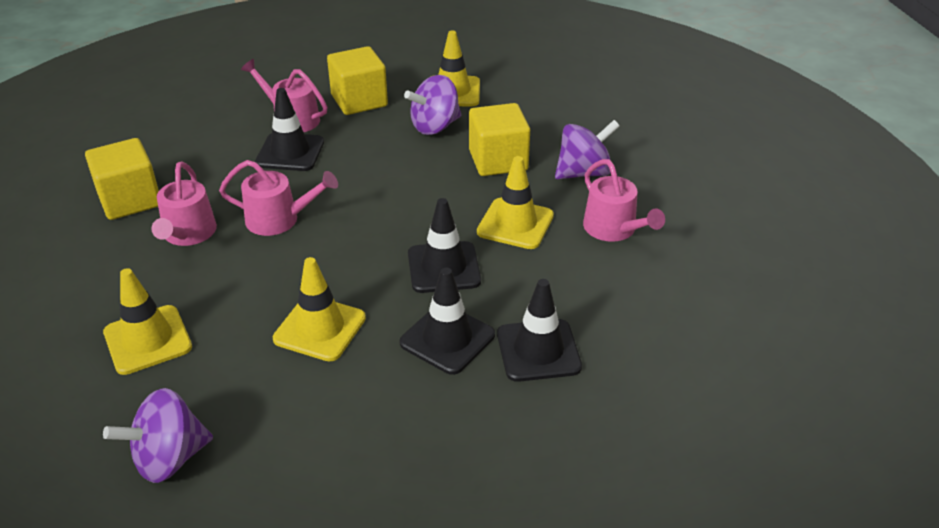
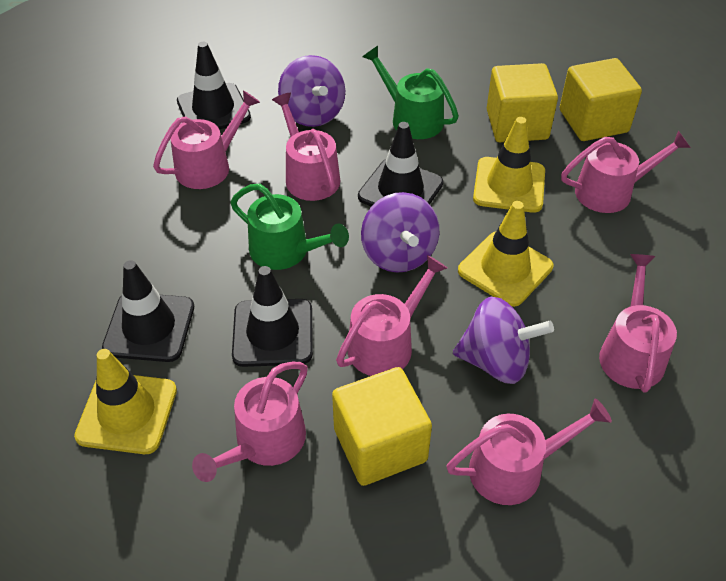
green watering can: 0 -> 2
pink watering can: 4 -> 7
yellow traffic cone: 4 -> 3

